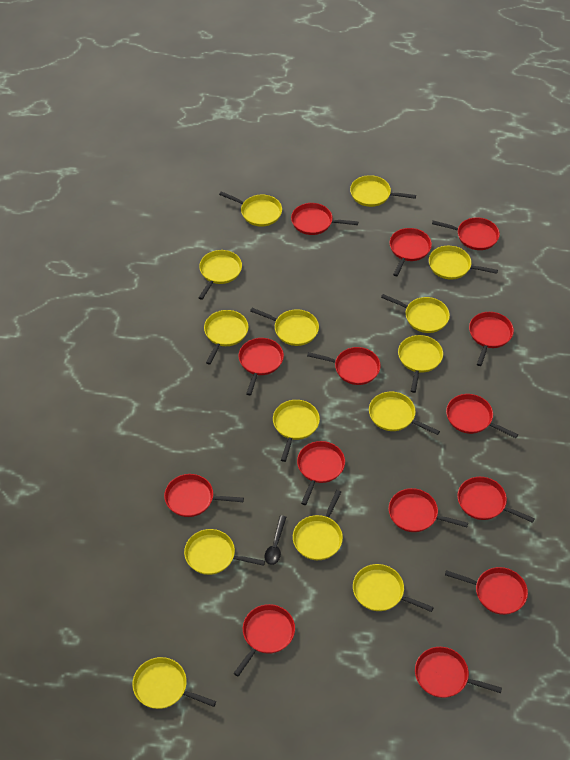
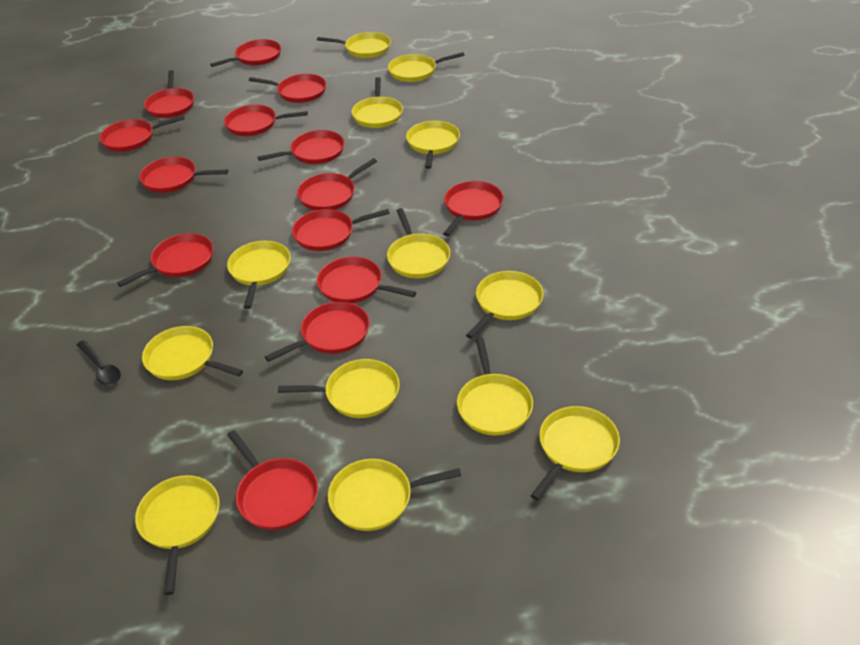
yellow pan: 14 -> 13

